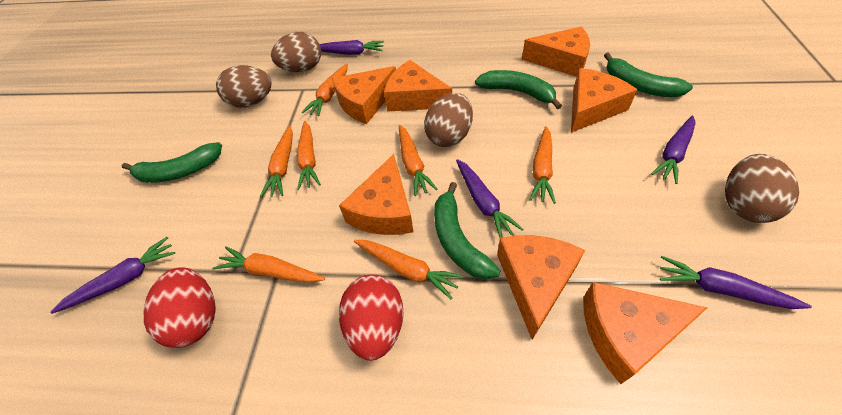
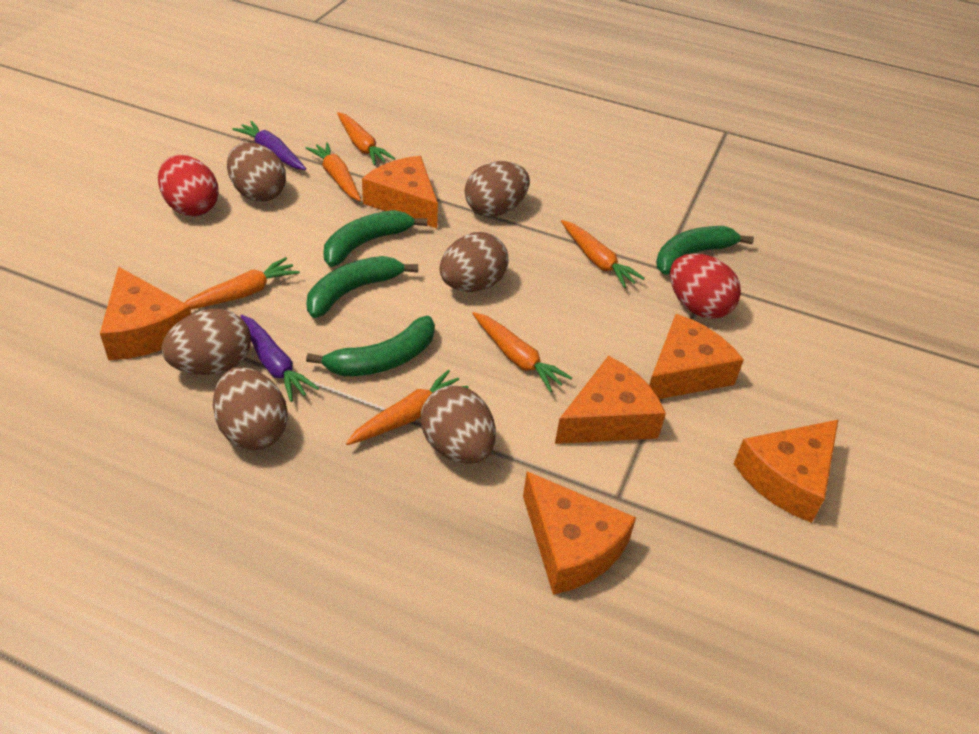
brown egg: 4 -> 6
orange carrot: 7 -> 6
orange cheese: 7 -> 6
purple carrot: 5 -> 2

